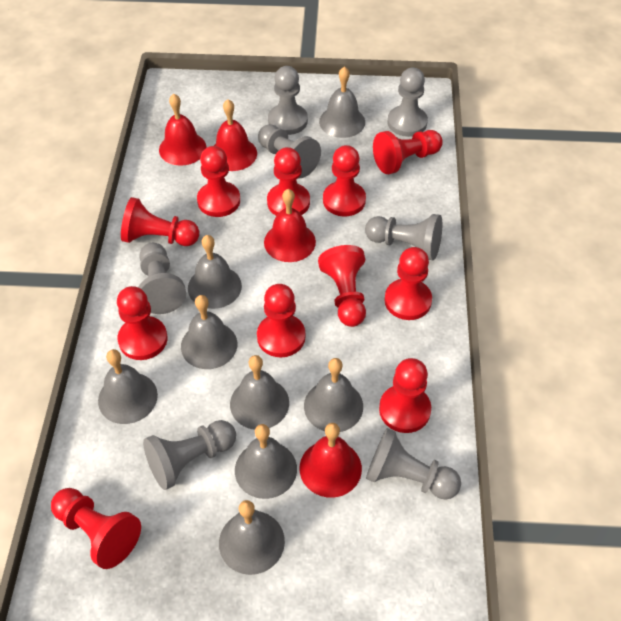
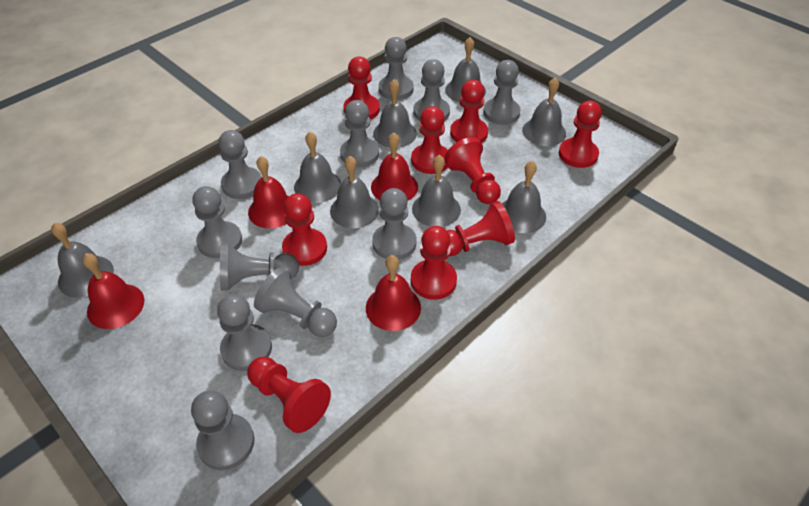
grey pawn: 7 -> 11
red pawn: 11 -> 9

